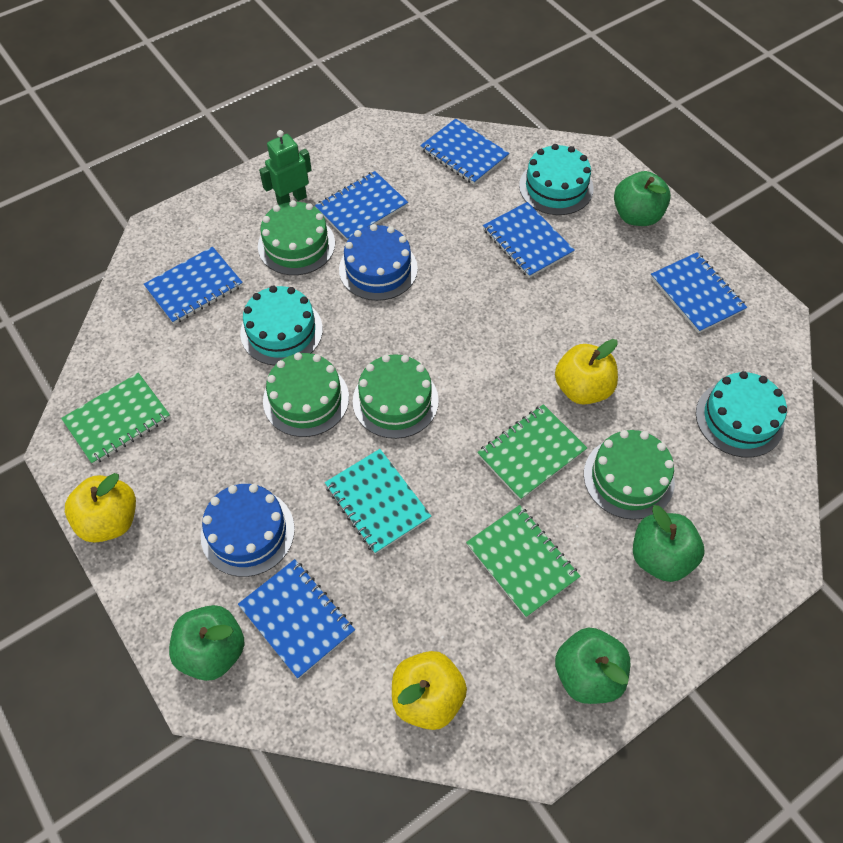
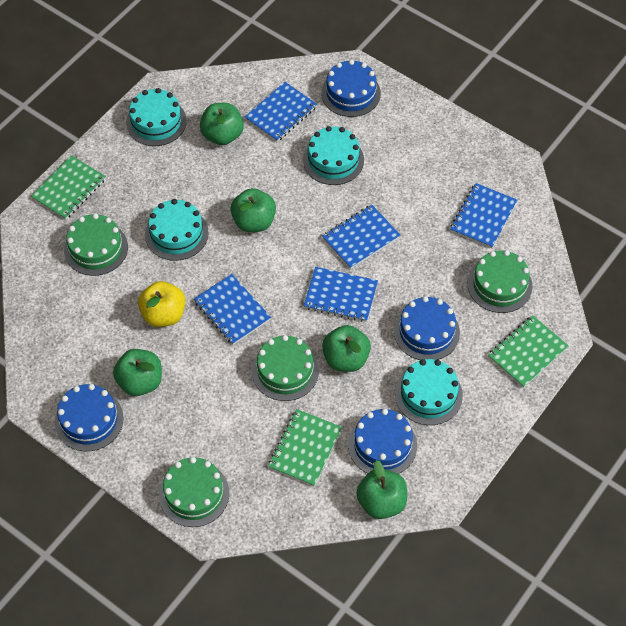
blue cake: 2 -> 4
blue notebook: 6 -> 5
green apple: 4 -> 5
green robot: 1 -> 0
turquoise cake: 3 -> 4
turquoise notebook: 1 -> 0
yellow apple: 3 -> 1

